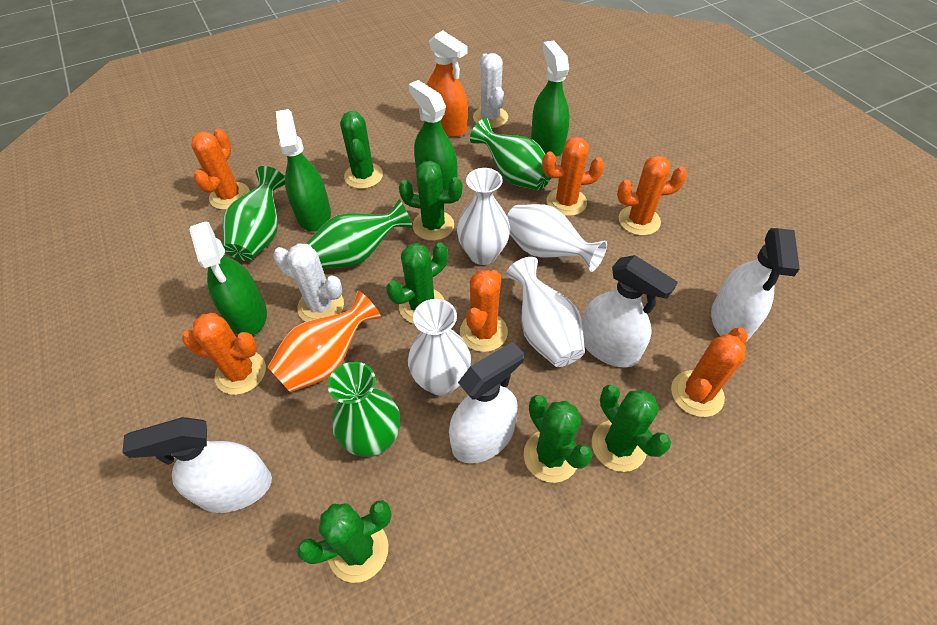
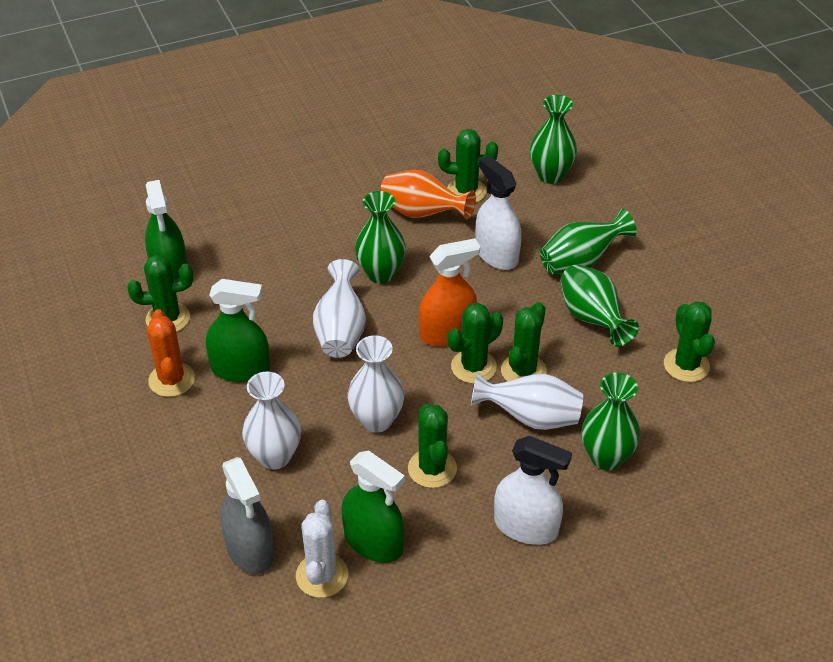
green spray bottle: 4 -> 3
green vase: 4 -> 5
grey spray bottle: 0 -> 1
orange cactus: 6 -> 1
white cactus: 2 -> 1
white spray bottle: 4 -> 2

